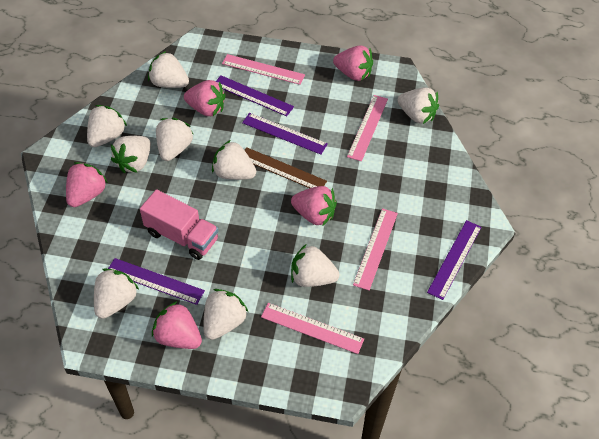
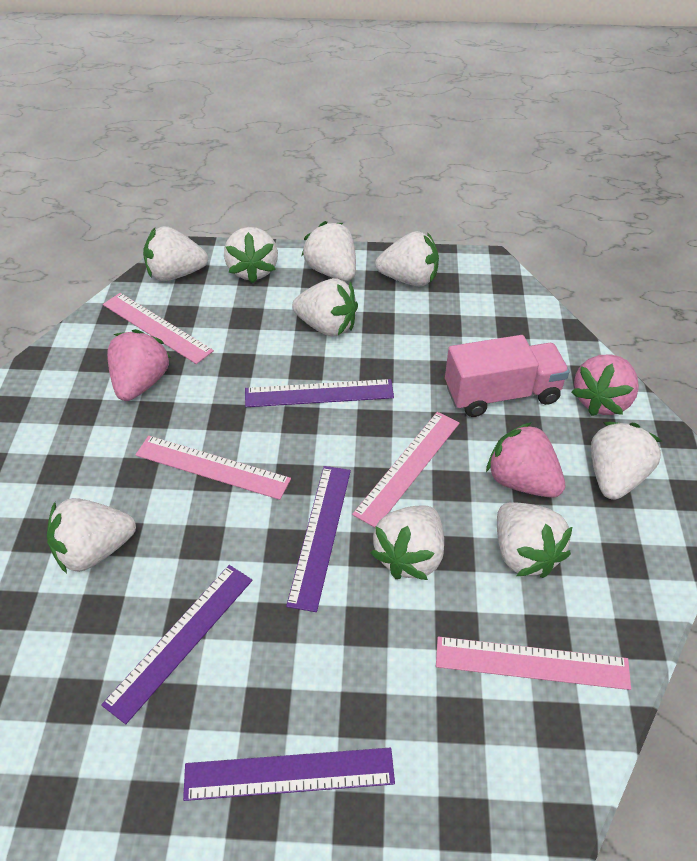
brown ruler: 1 -> 0
pink strawberry: 5 -> 3

